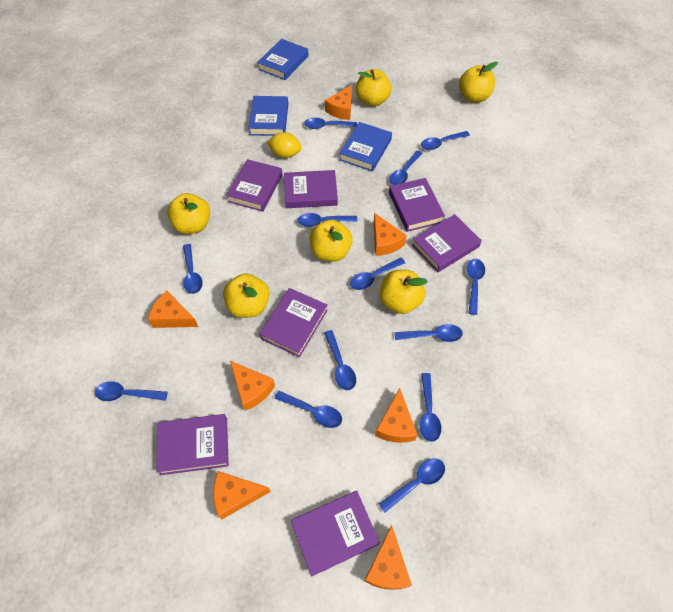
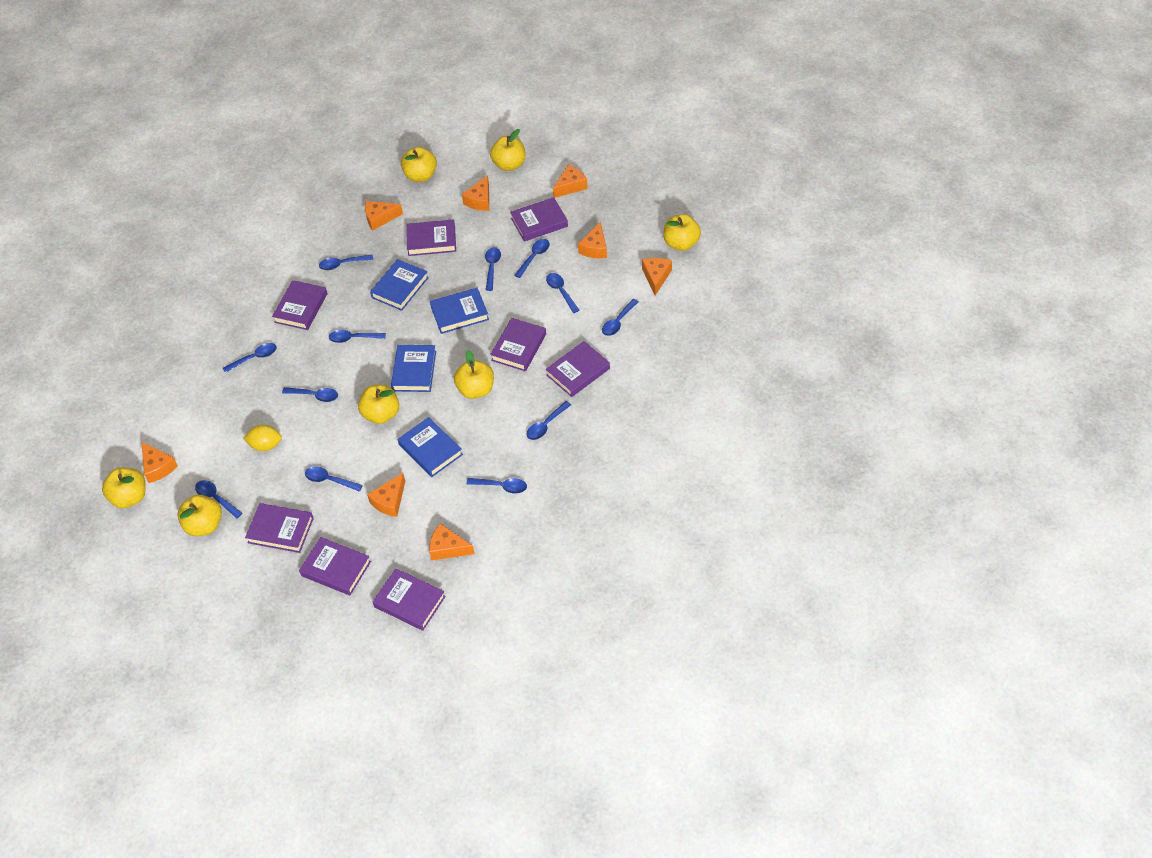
blue book: 3 -> 4
blue spoon: 13 -> 12
orange cheese: 7 -> 8
purple book: 7 -> 8
yellow apple: 6 -> 7

